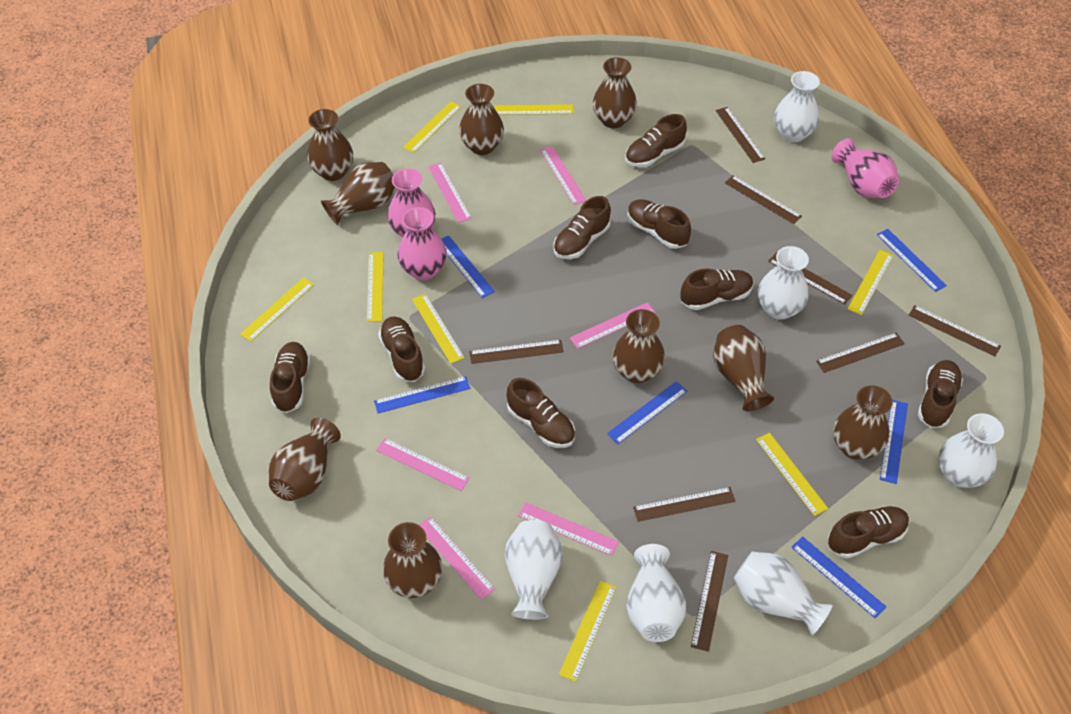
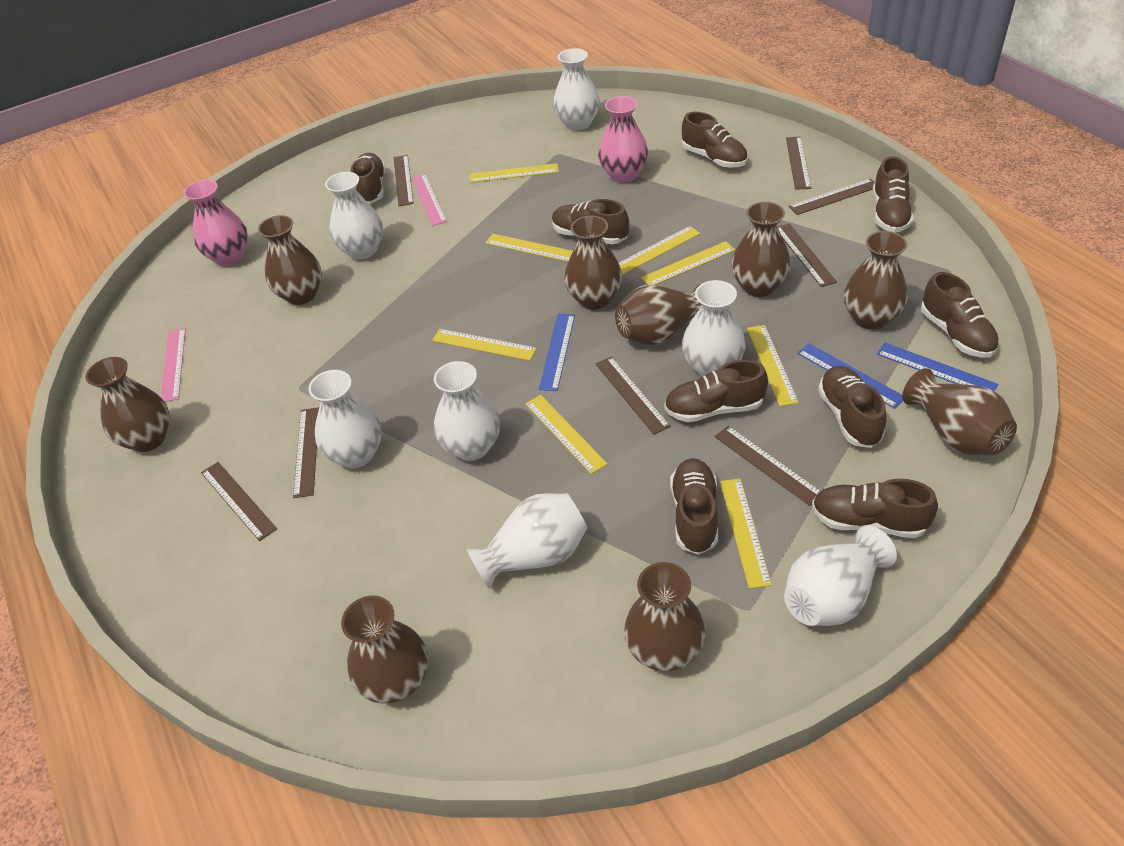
blue ruler: 6 -> 3
pink ruler: 6 -> 2
pink vase: 3 -> 2
white vase: 6 -> 7

